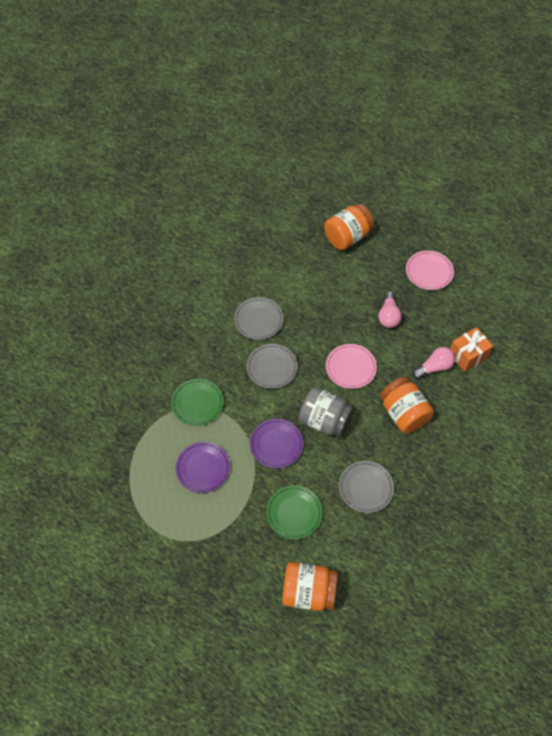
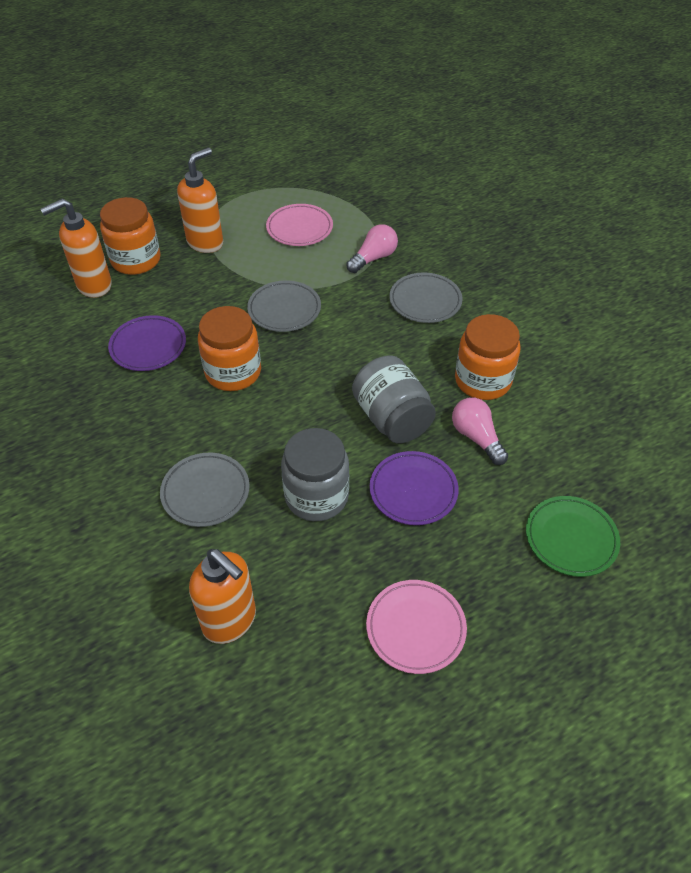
green plate: 2 -> 1
grey jar: 1 -> 2
orange gift: 1 -> 0
orange soap dispenser: 0 -> 3

